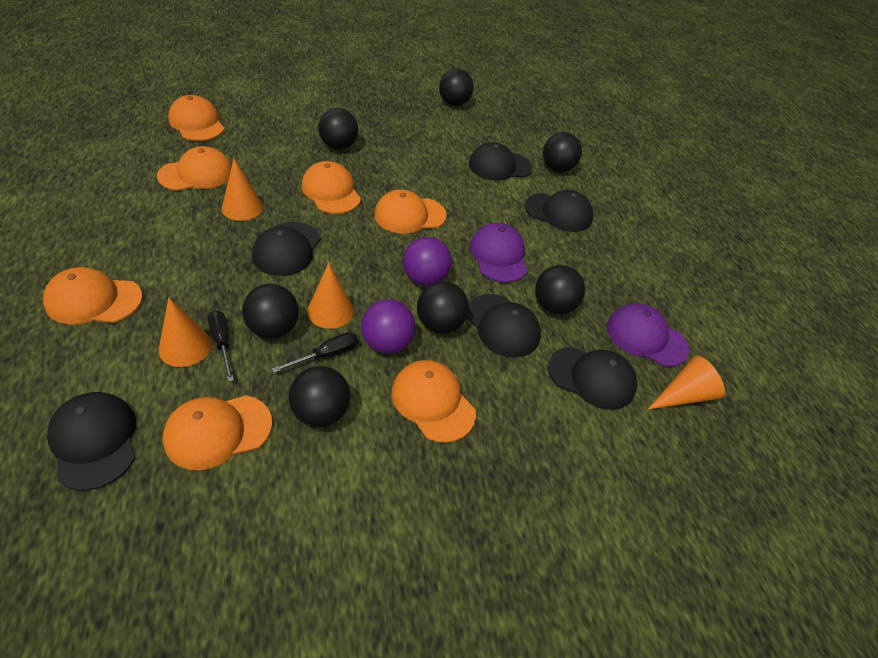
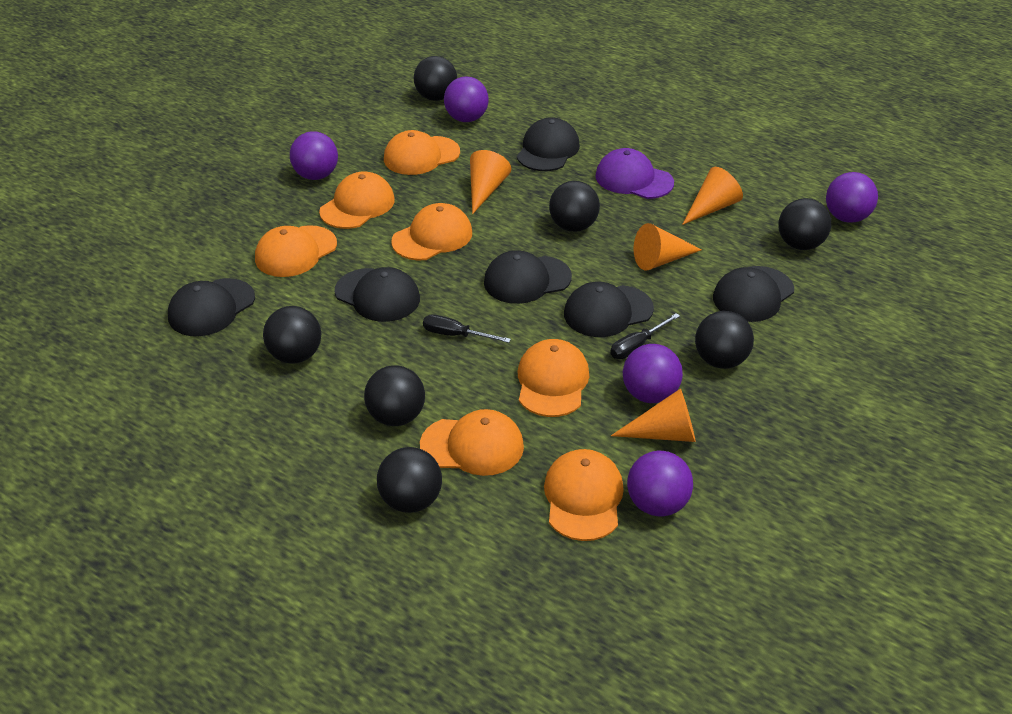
purple ball: 2 -> 5
purple cap: 2 -> 1

